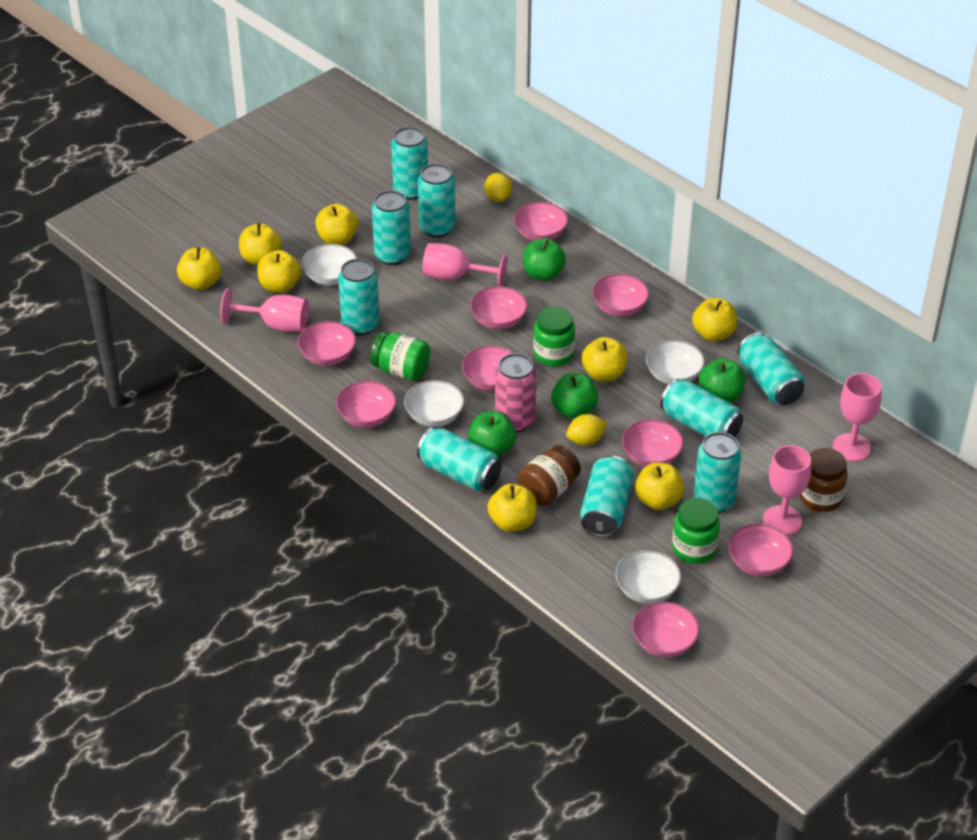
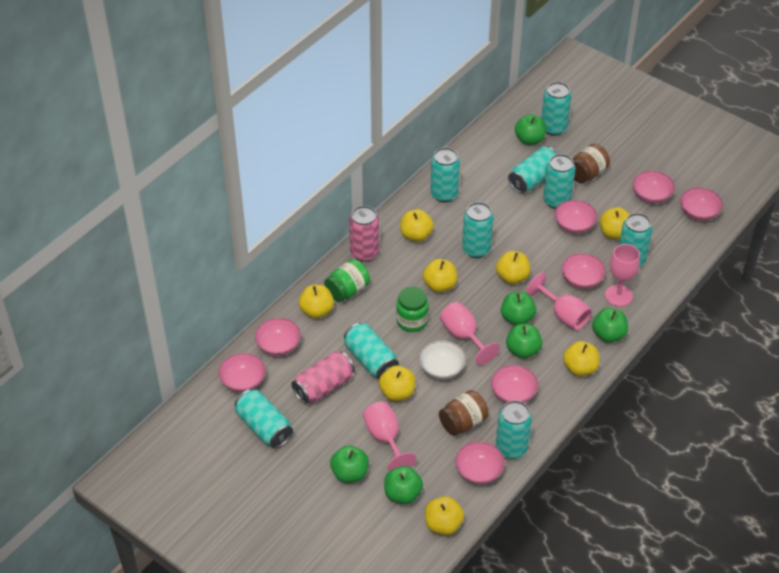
green apple: 4 -> 6
green jar: 3 -> 2
pink bowl: 9 -> 8
pink can: 1 -> 2
white bowl: 4 -> 1
yellow lemon: 2 -> 0

